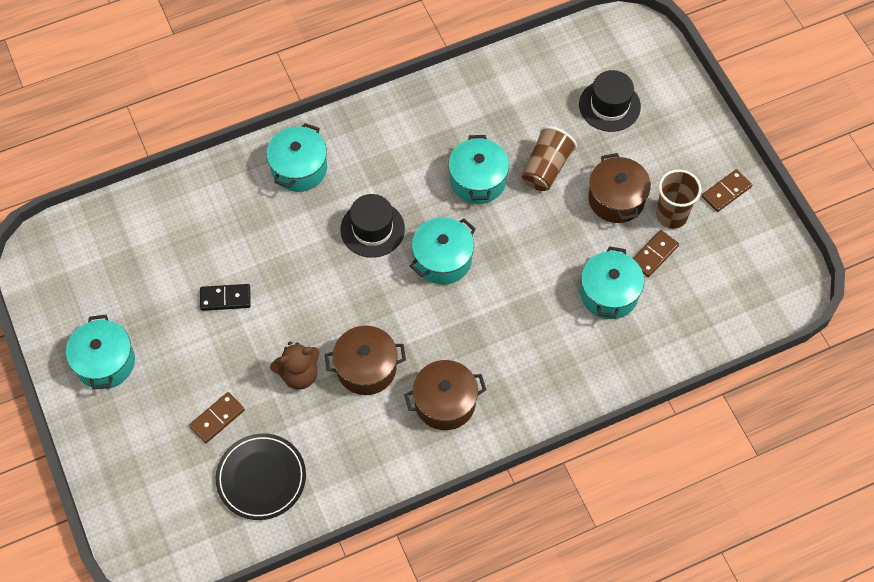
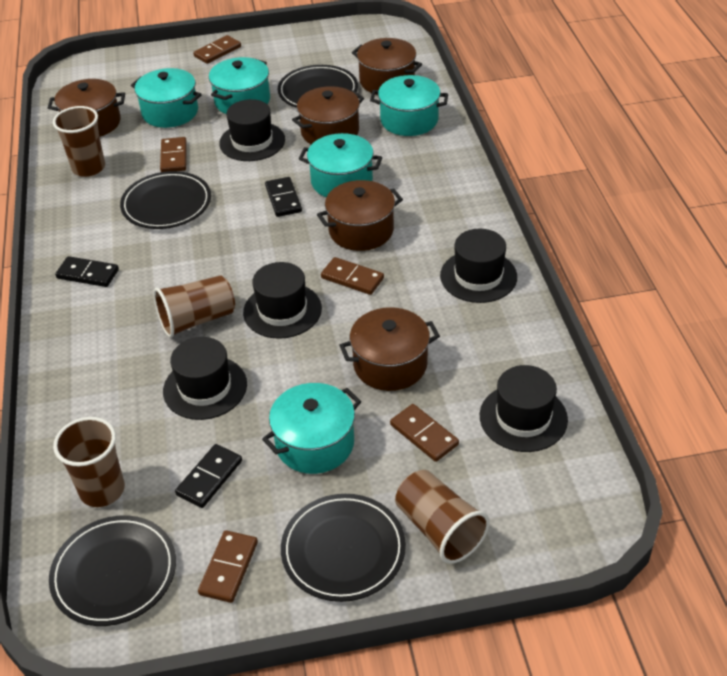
black domino: 1 -> 3
black hat: 2 -> 5
black plate: 1 -> 4
brown cup: 2 -> 4
brown domino: 3 -> 5
brown pot: 3 -> 5
brown teddy bear: 1 -> 0

